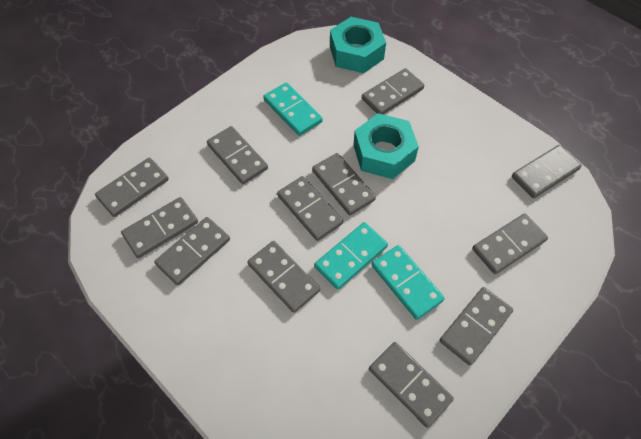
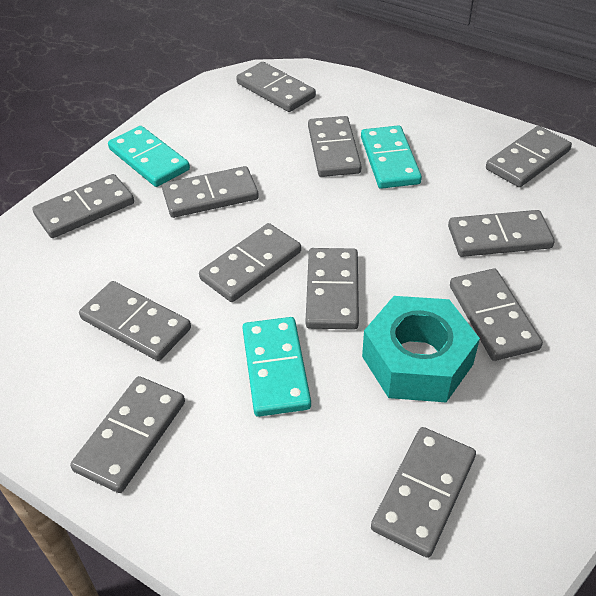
turquoise nut: 2 -> 1

